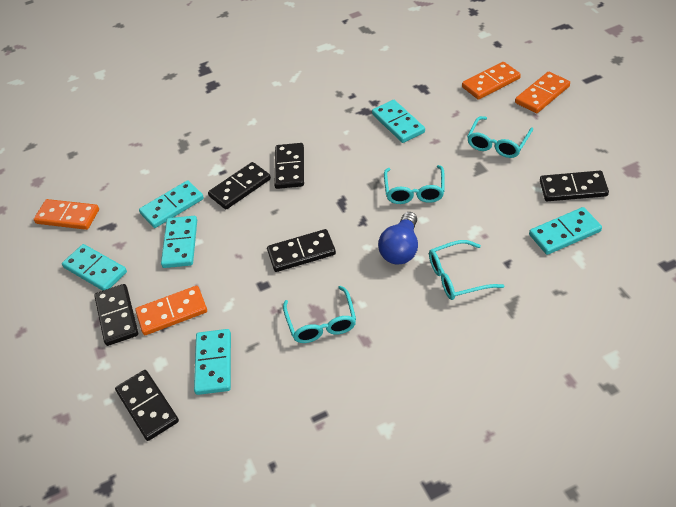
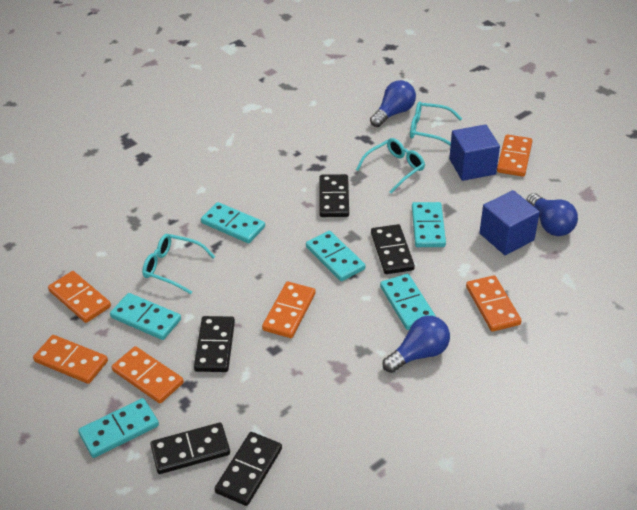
black domino: 6 -> 5
blue cube: 0 -> 2
blue light bulb: 1 -> 3
orange domino: 4 -> 6
turquoise glasses: 4 -> 3

